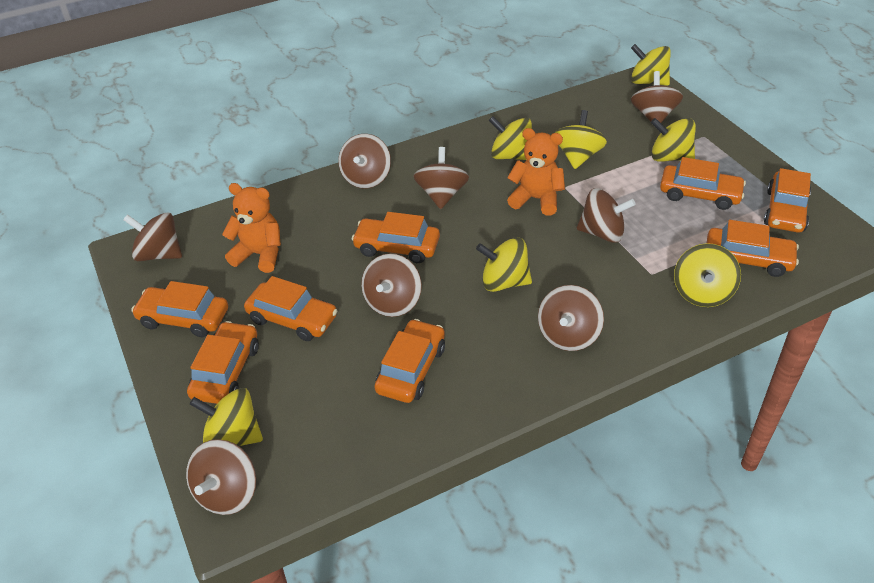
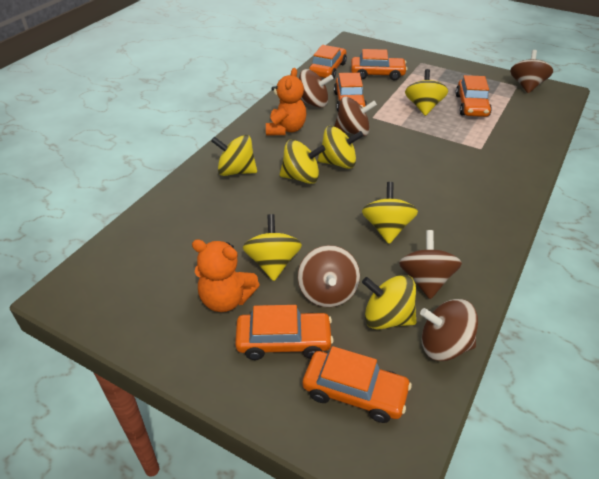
brown spinning top: 8 -> 6
orange car: 8 -> 6

